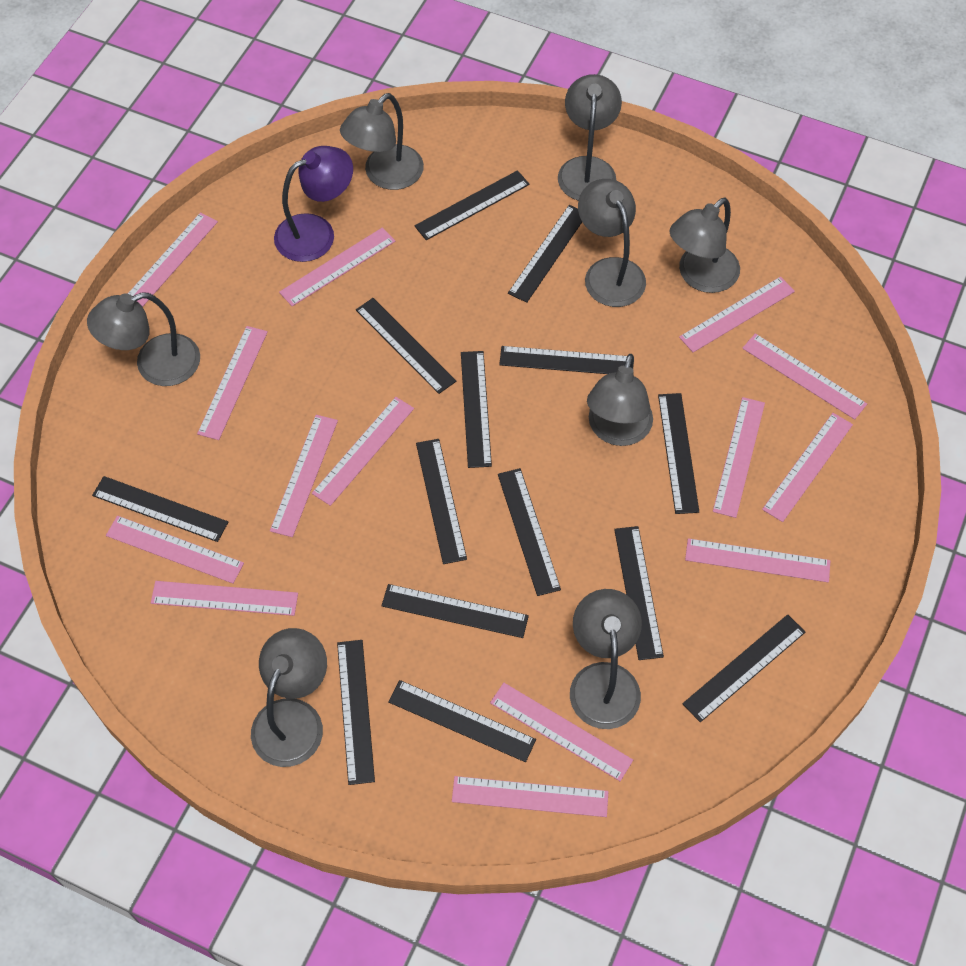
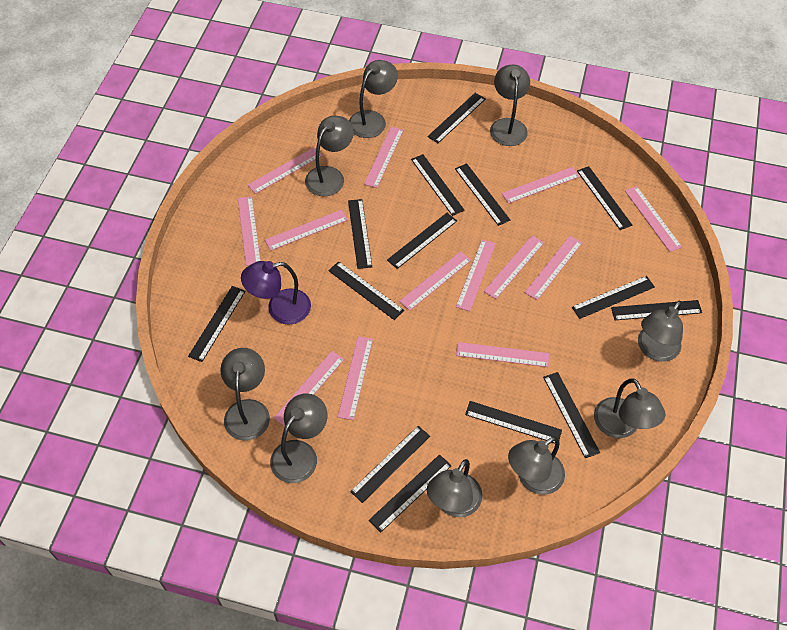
grey lamp: 8 -> 9
pink ruler: 14 -> 13

